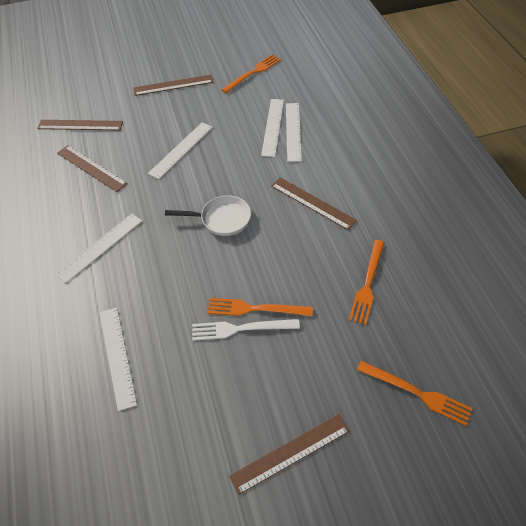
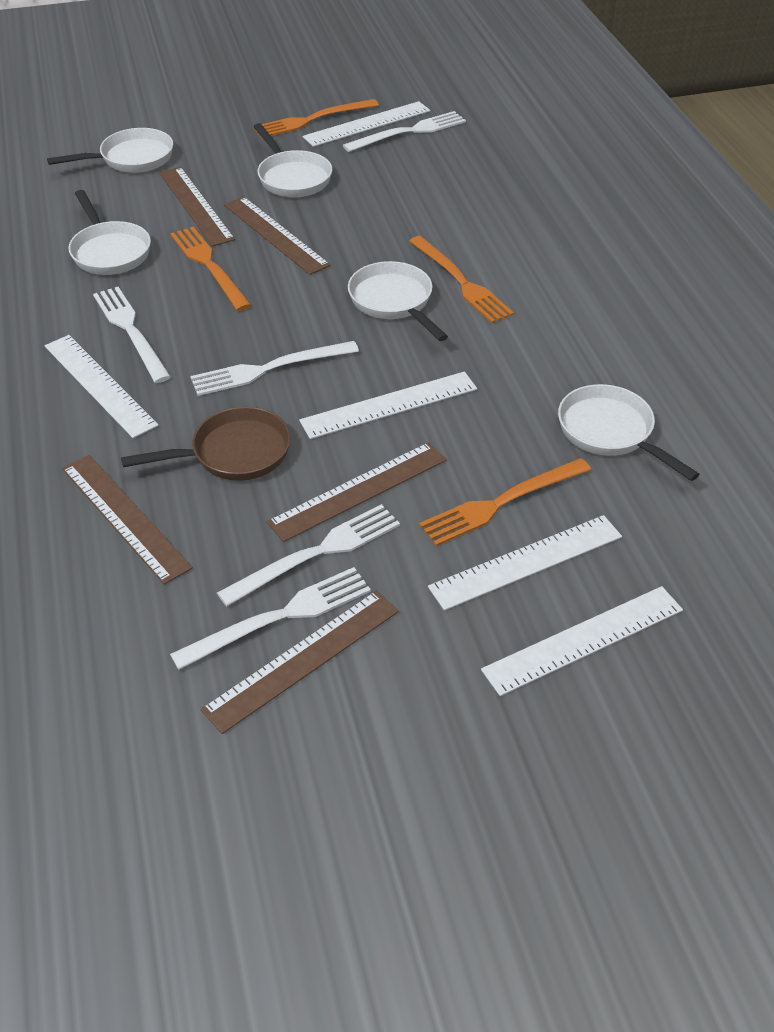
brown pan: 0 -> 1
white fork: 1 -> 5
white pan: 1 -> 5

